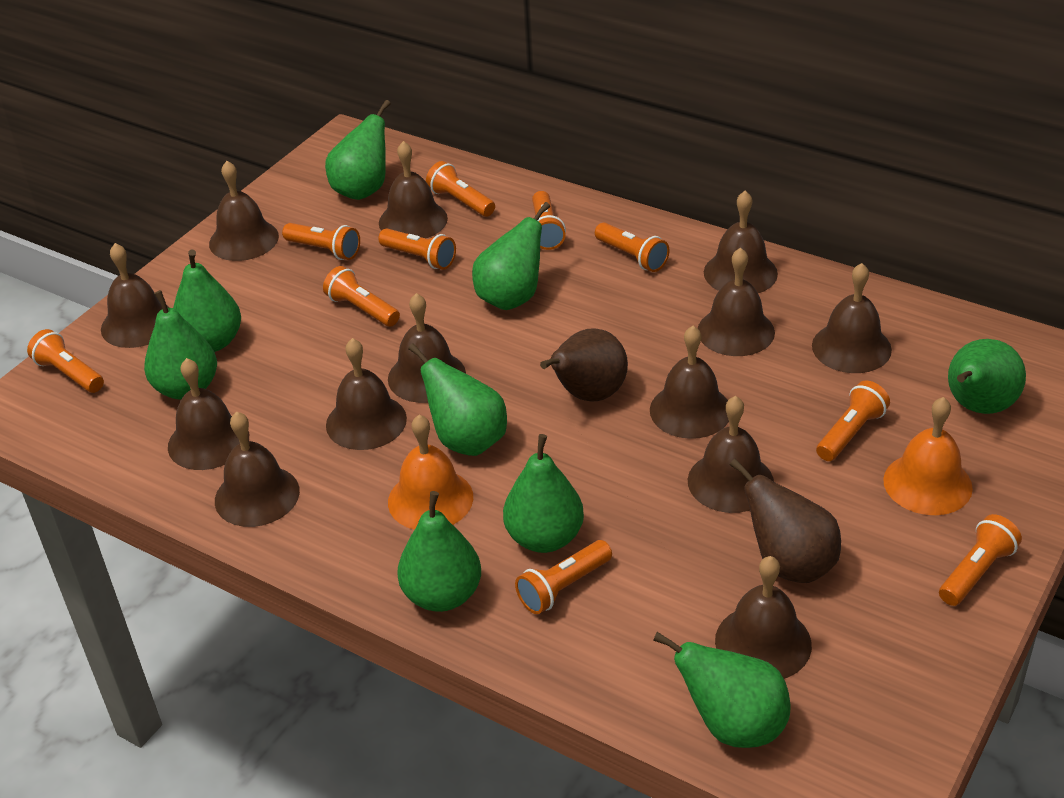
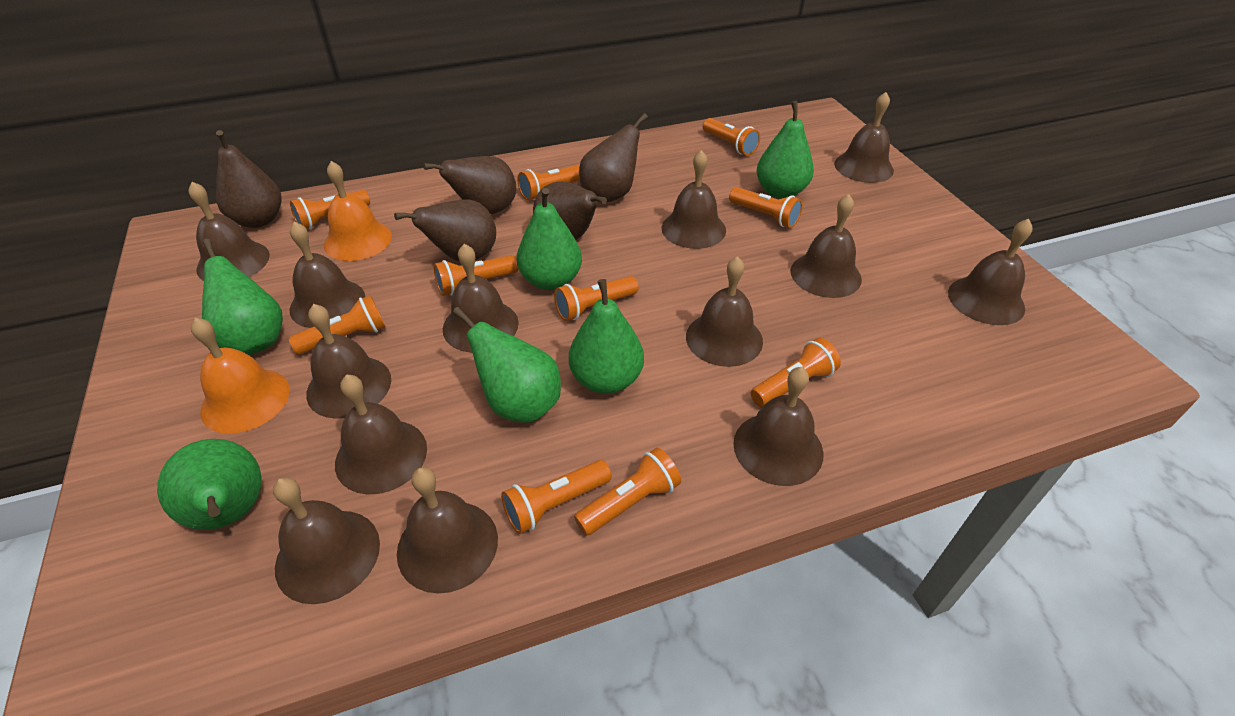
brown pear: 2 -> 5
green pear: 9 -> 6

